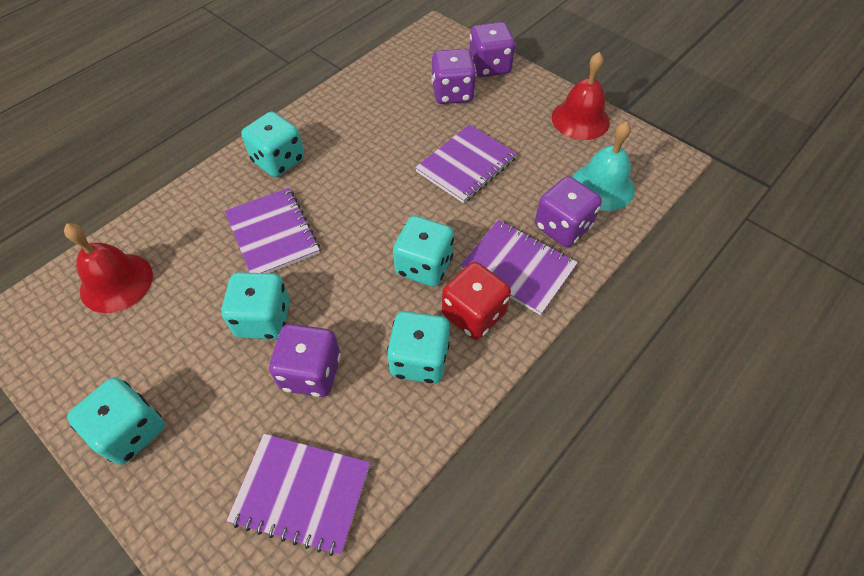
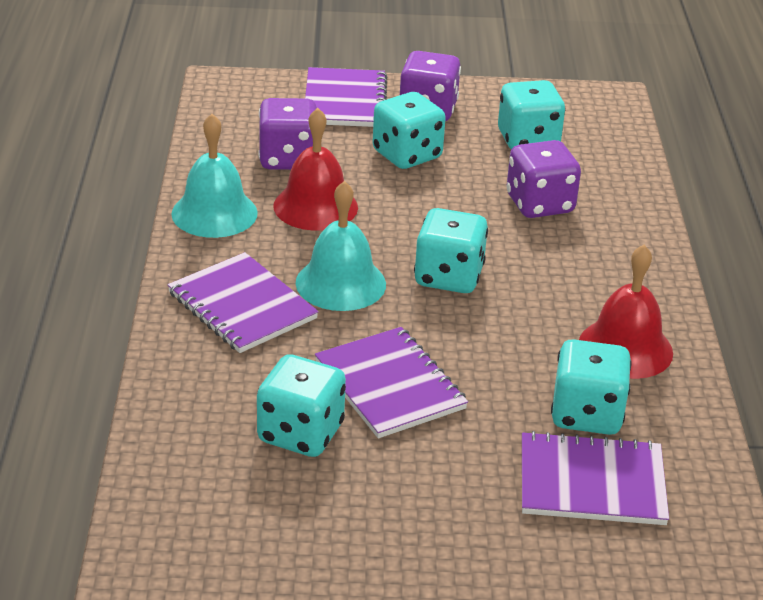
purple dice: 4 -> 3
red dice: 1 -> 0
turquoise bell: 1 -> 2

